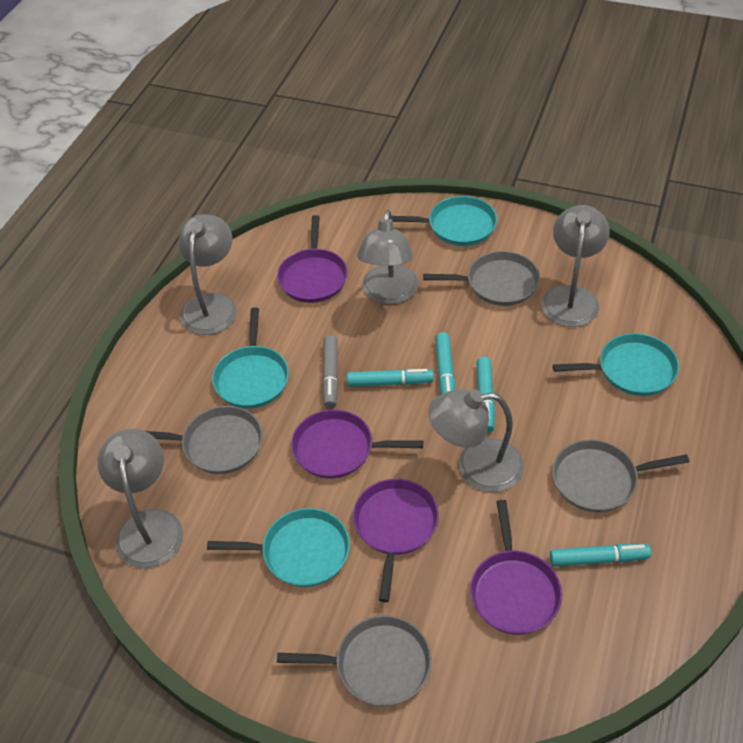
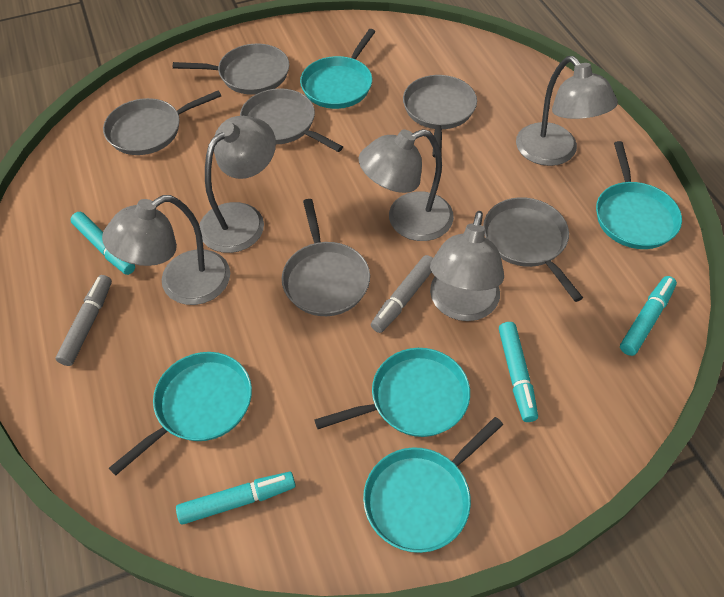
grey marker: 1 -> 2
grey pan: 4 -> 6
purple pan: 4 -> 0
turquoise pan: 4 -> 5

